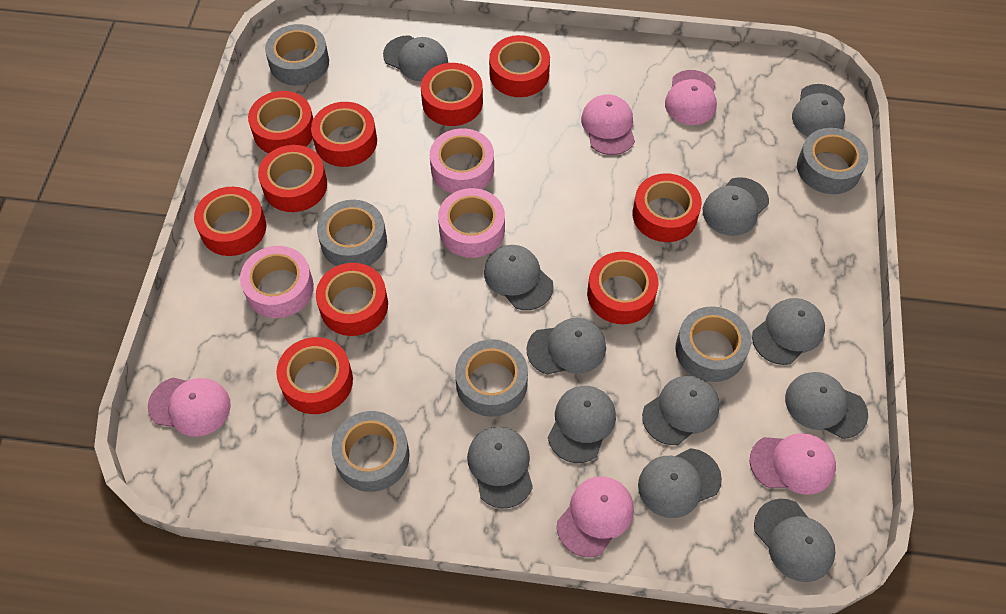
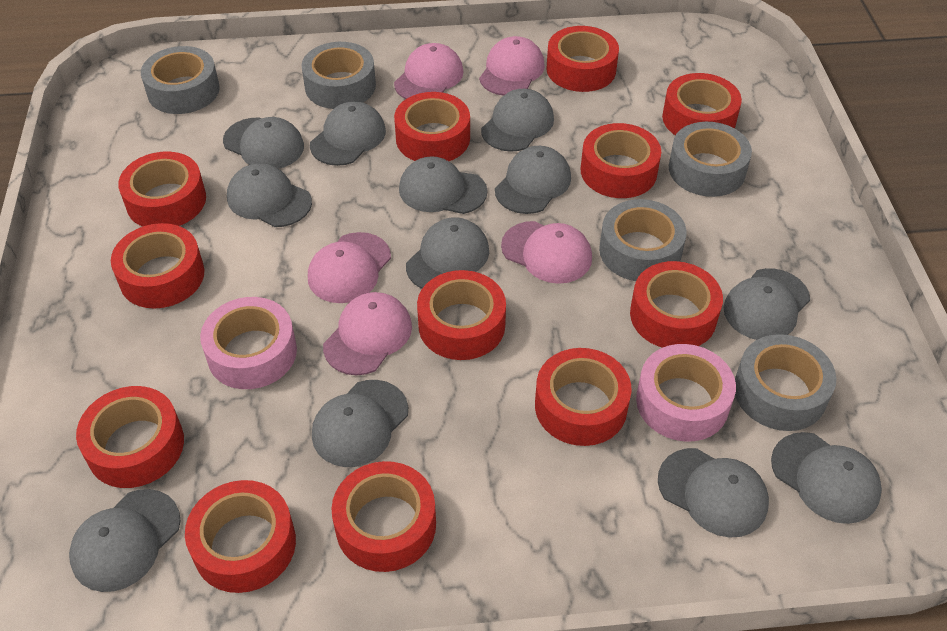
grey tape: 6 -> 5
pink tape: 3 -> 2
red tape: 10 -> 12

